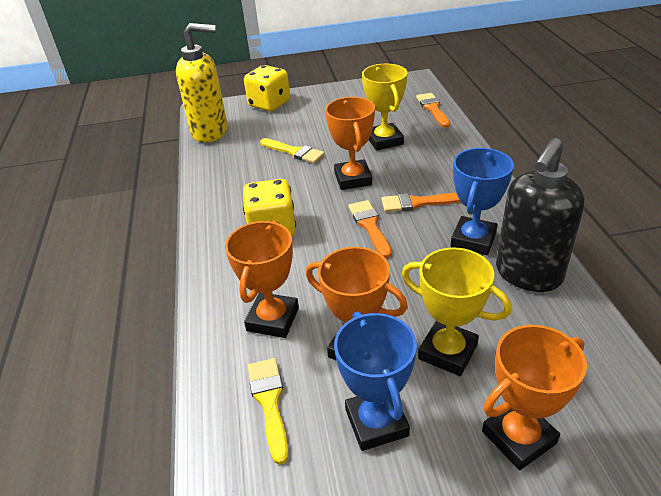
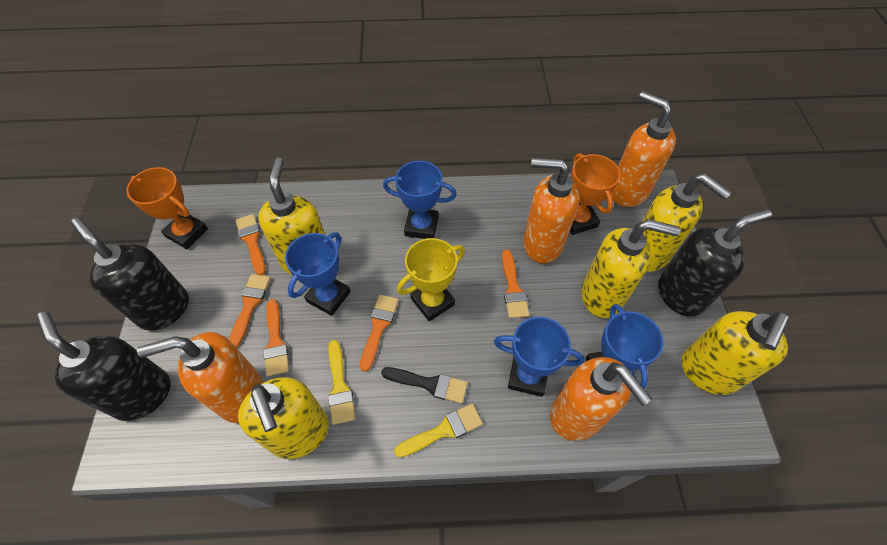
black brush: 0 -> 1
black soap dispenser: 1 -> 3
blue trophy: 2 -> 4
orange brush: 3 -> 5
orange soap dispenser: 0 -> 4
orange trophy: 4 -> 2
yellow dice: 2 -> 0
yellow soap dispenser: 1 -> 5
yellow trophy: 2 -> 1

